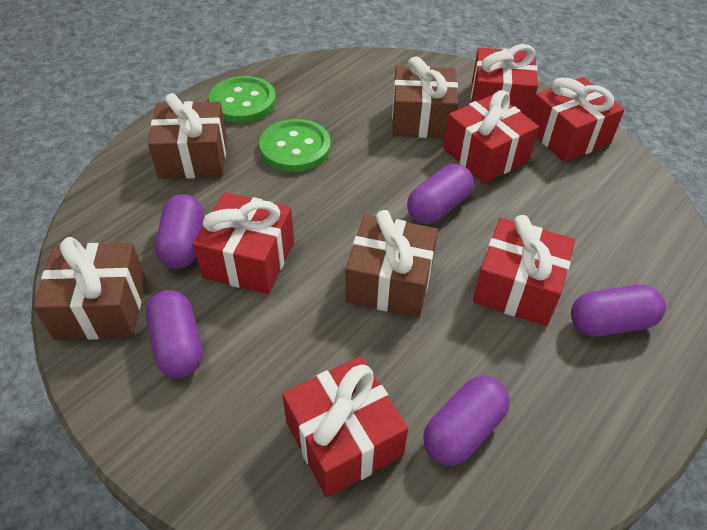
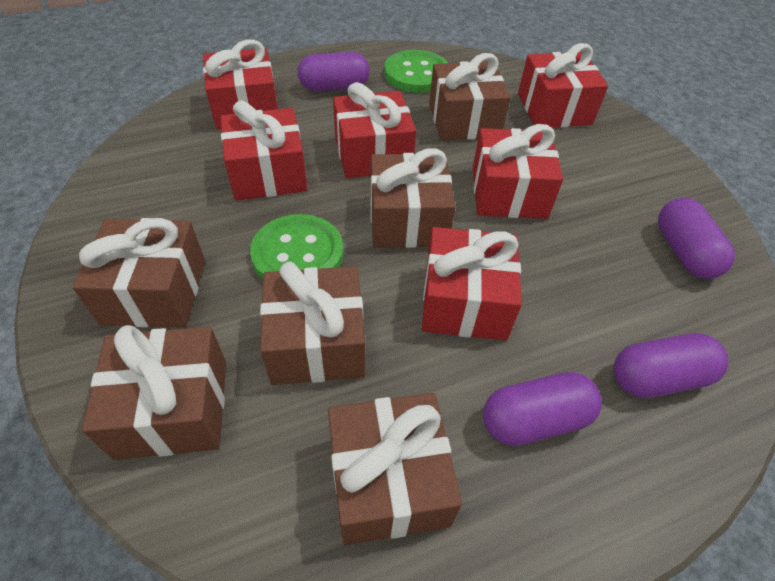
brown gift: 4 -> 6
purple capsule: 5 -> 4

